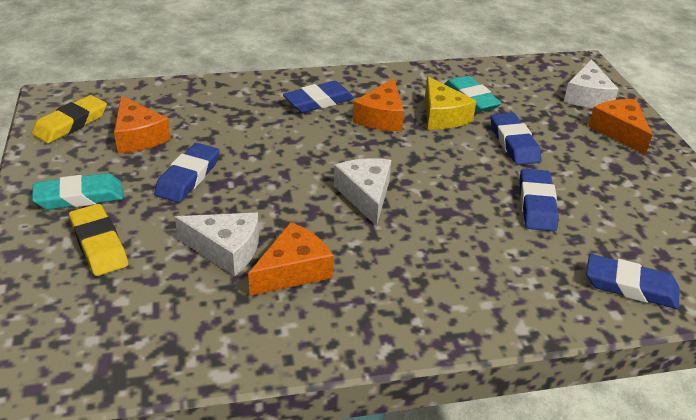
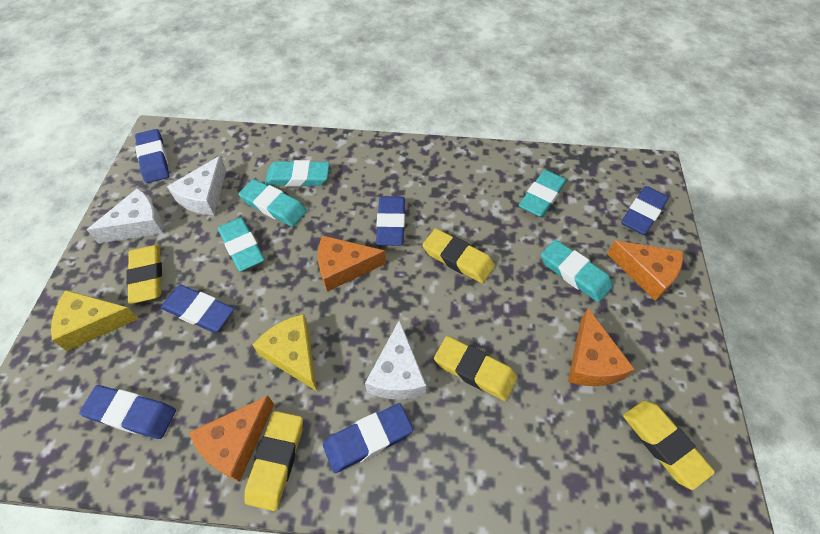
blue eraser: 5 -> 6
turquoise eraser: 2 -> 5
yellow cheese: 1 -> 2
yellow eraser: 2 -> 5

